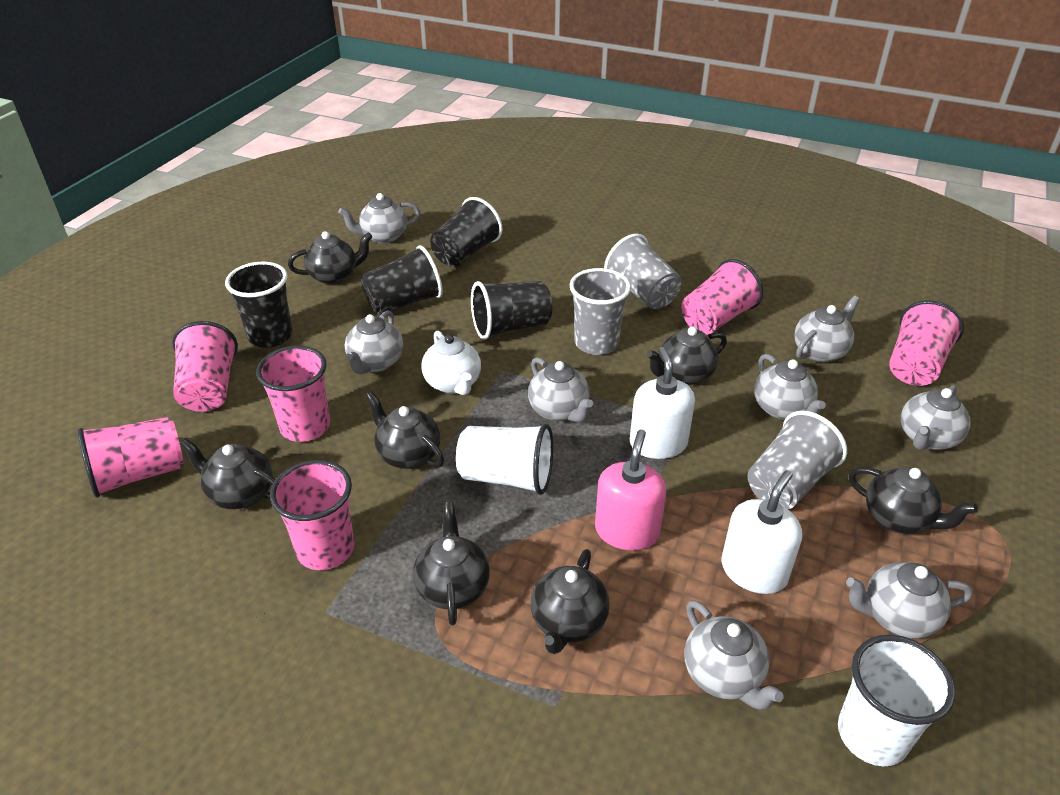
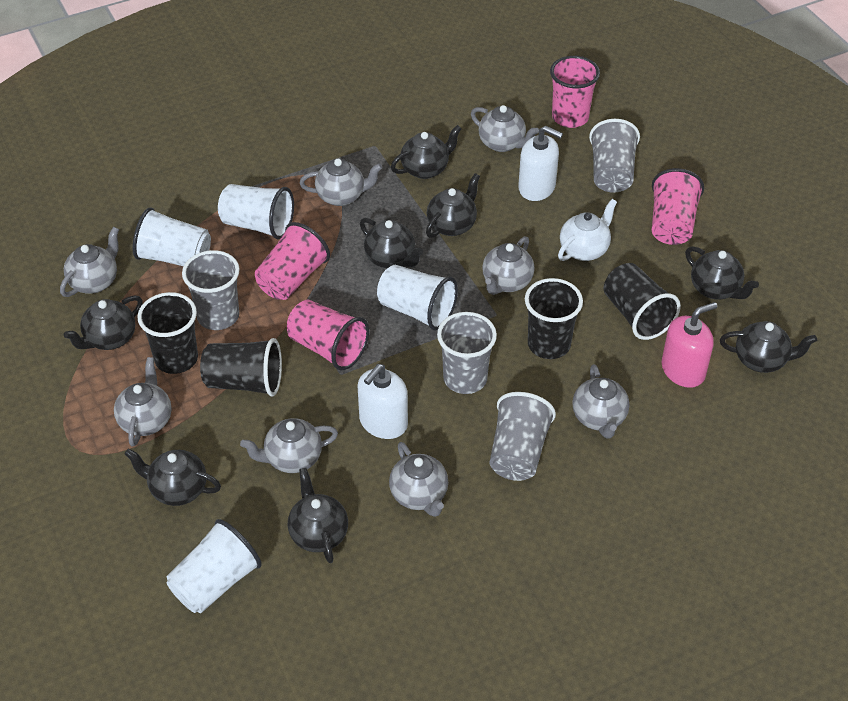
black teapot: 7 -> 8
grey cup: 3 -> 4
pink cup: 6 -> 4
white cup: 2 -> 4

